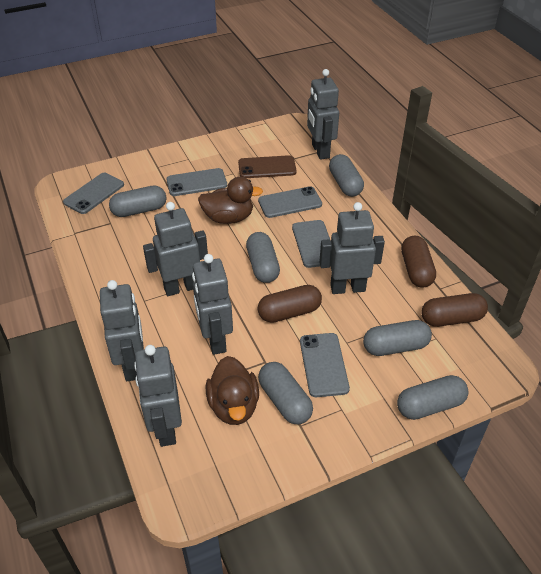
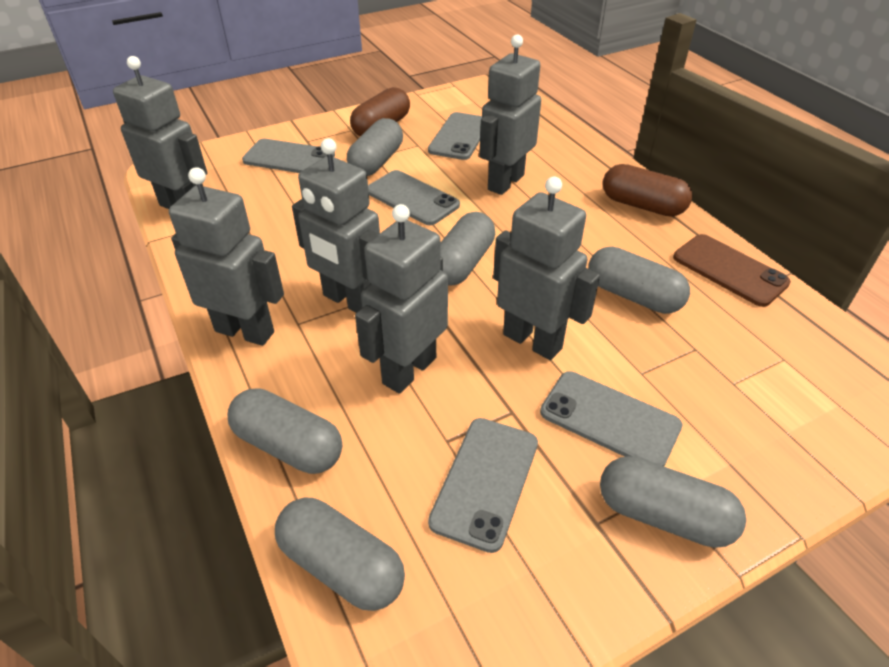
brown capsule: 3 -> 2
brown duck: 2 -> 0

